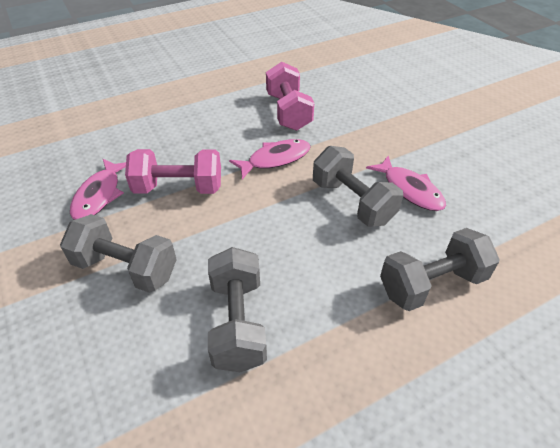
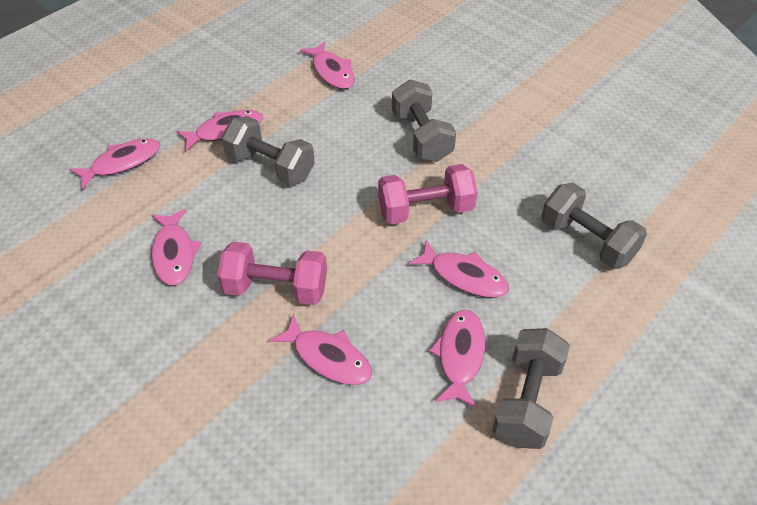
pink fish: 3 -> 7

